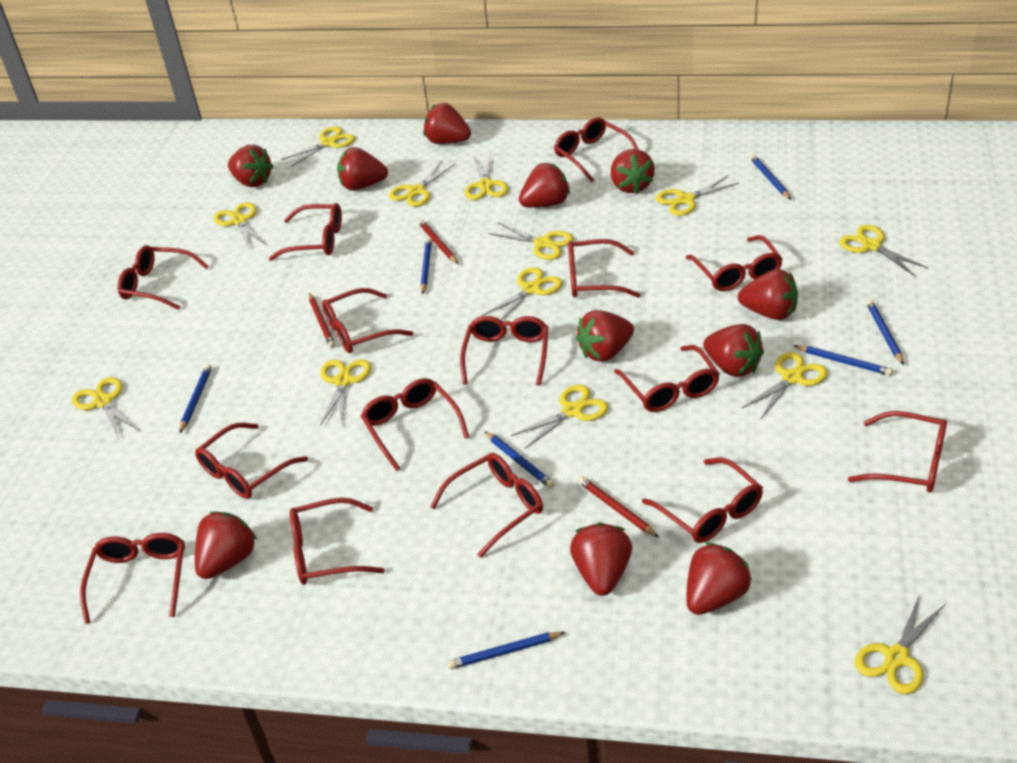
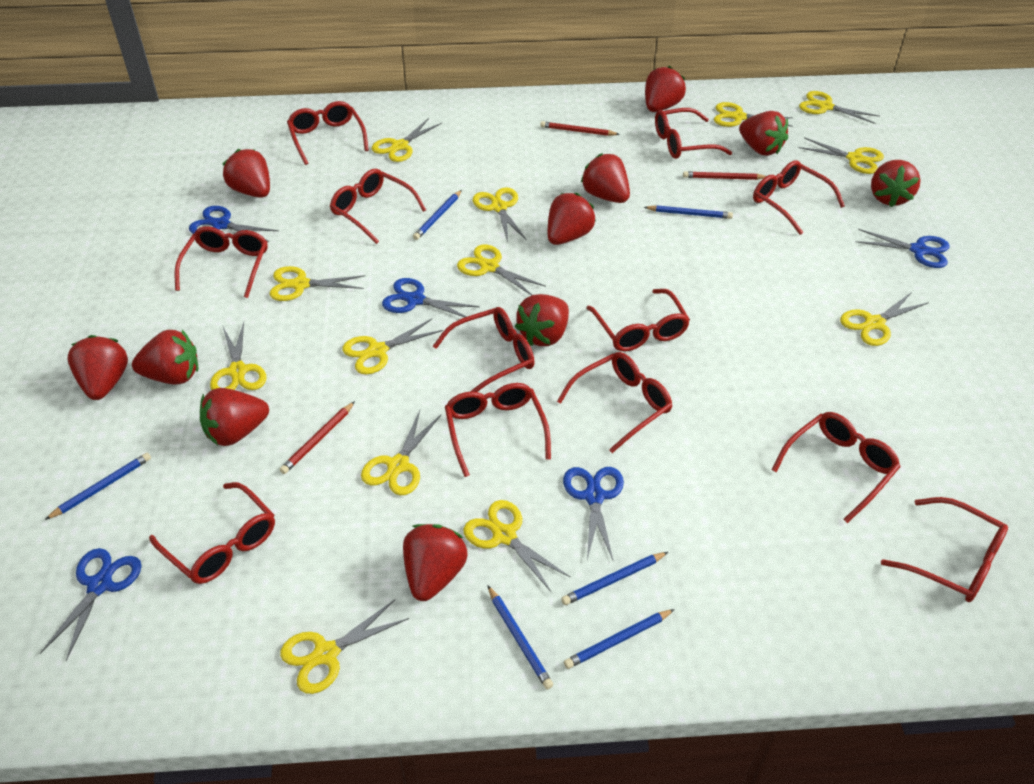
blue pencil: 7 -> 6
blue scissors: 0 -> 5
red glasses: 15 -> 12

